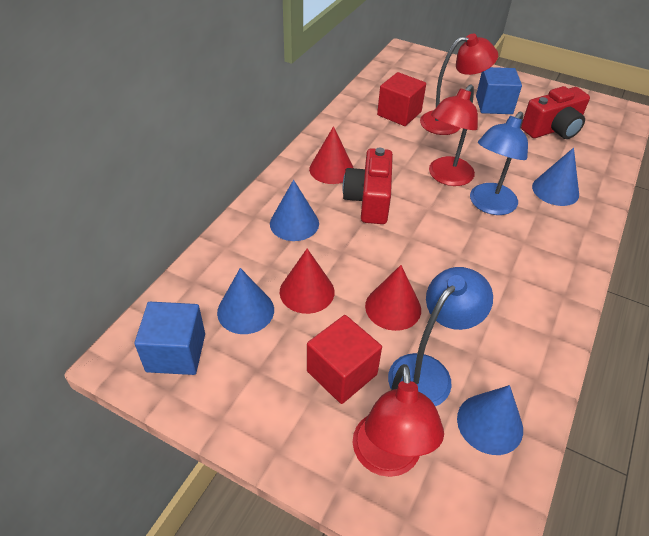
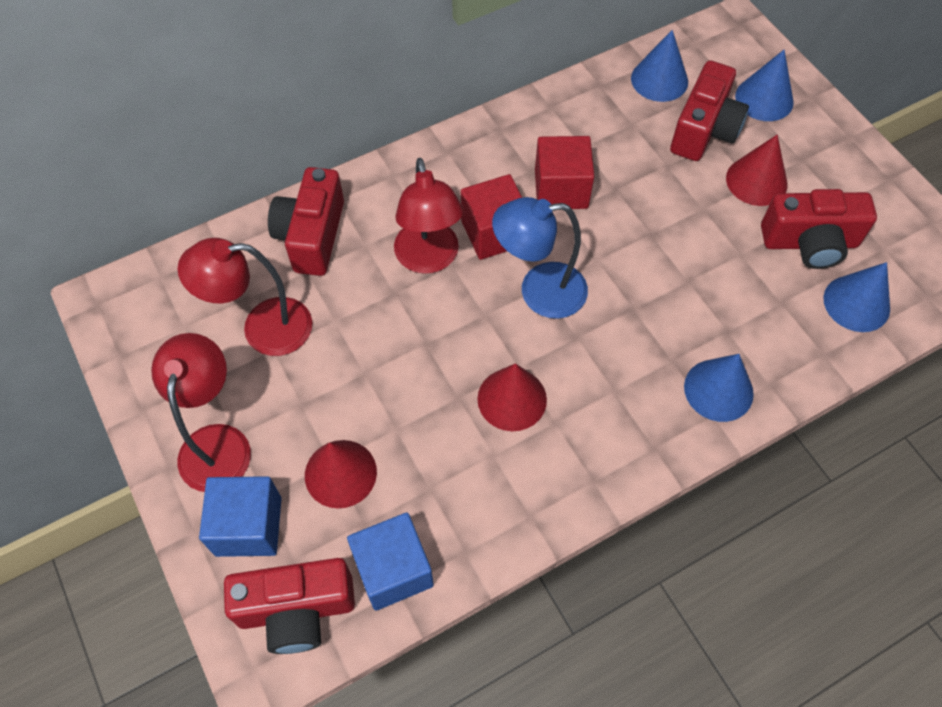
blue lamp: 2 -> 1
red camera: 2 -> 4

